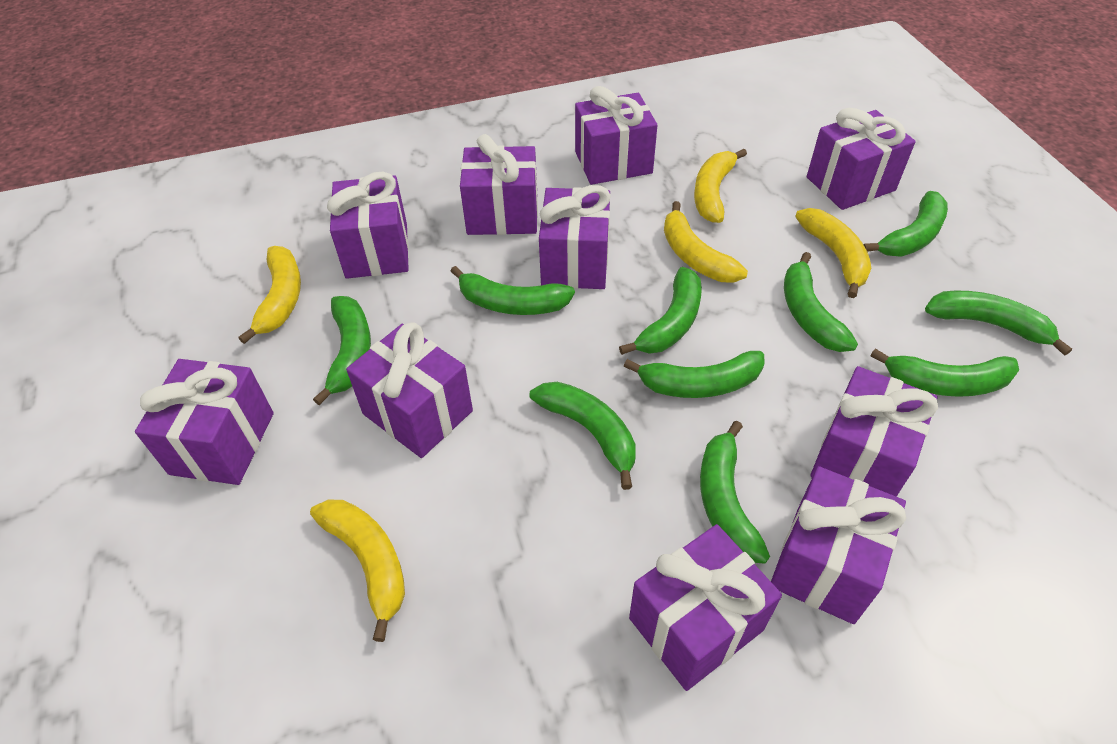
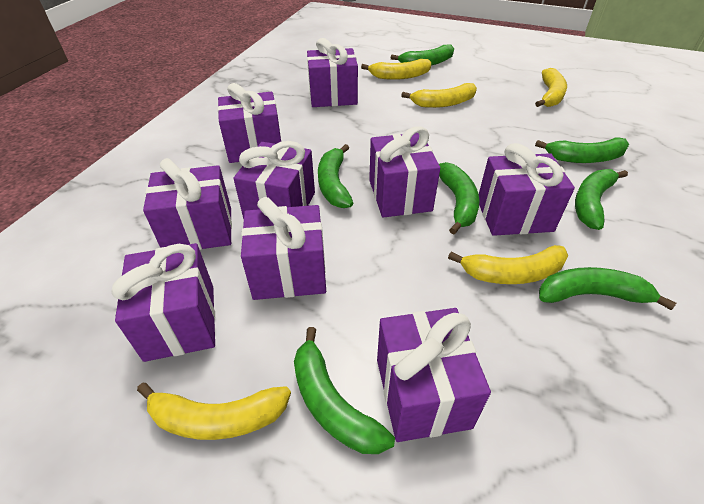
green banana: 10 -> 7
purple gift: 10 -> 9

